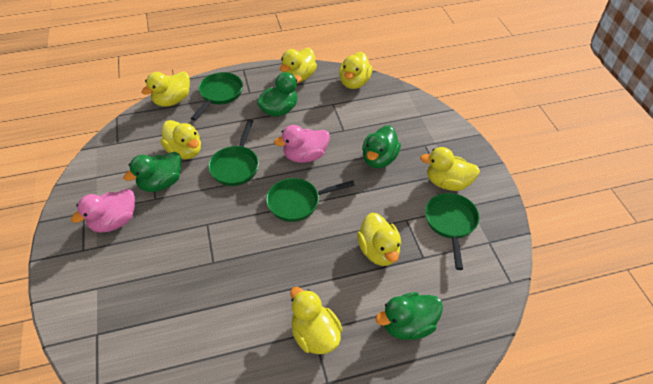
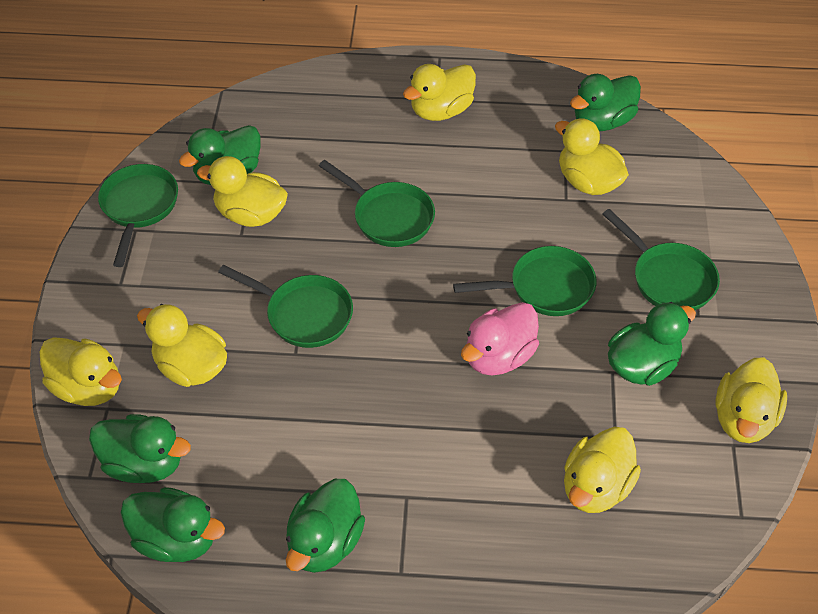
green duck: 4 -> 6
green pan: 4 -> 5
pink duck: 2 -> 1

